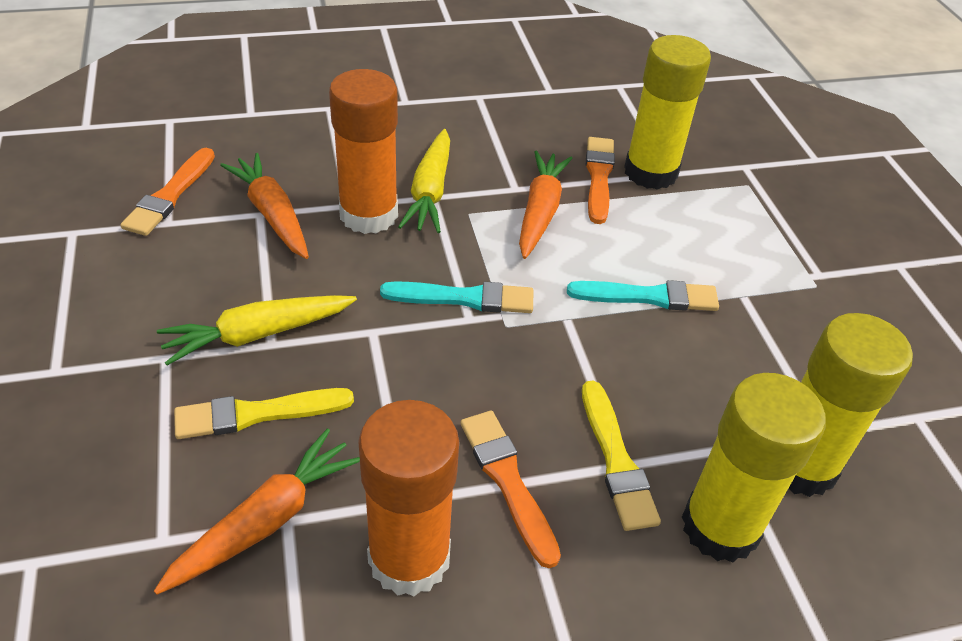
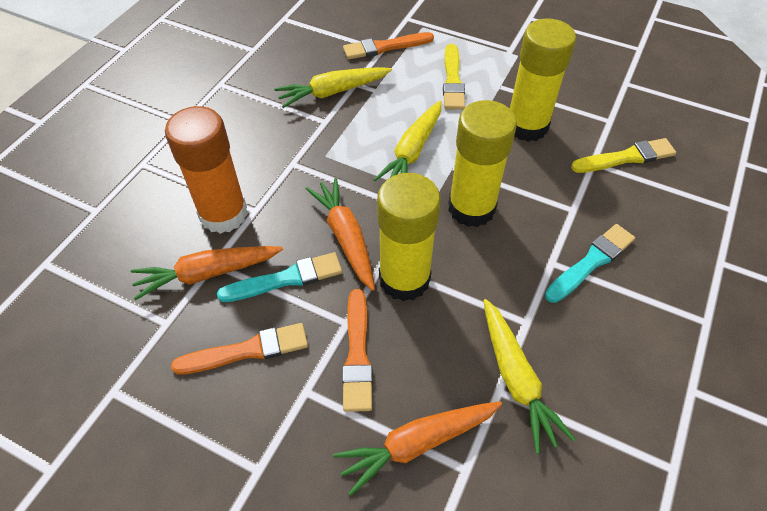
orange glue stick: 2 -> 1
yellow carrot: 2 -> 3

